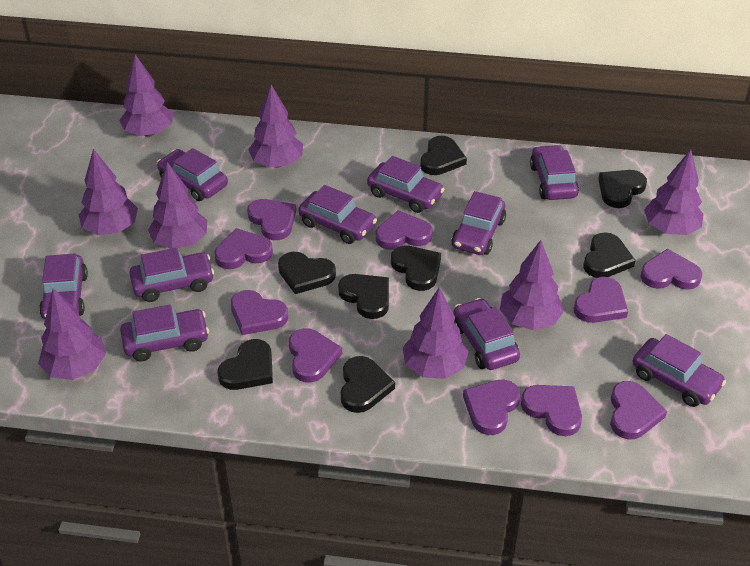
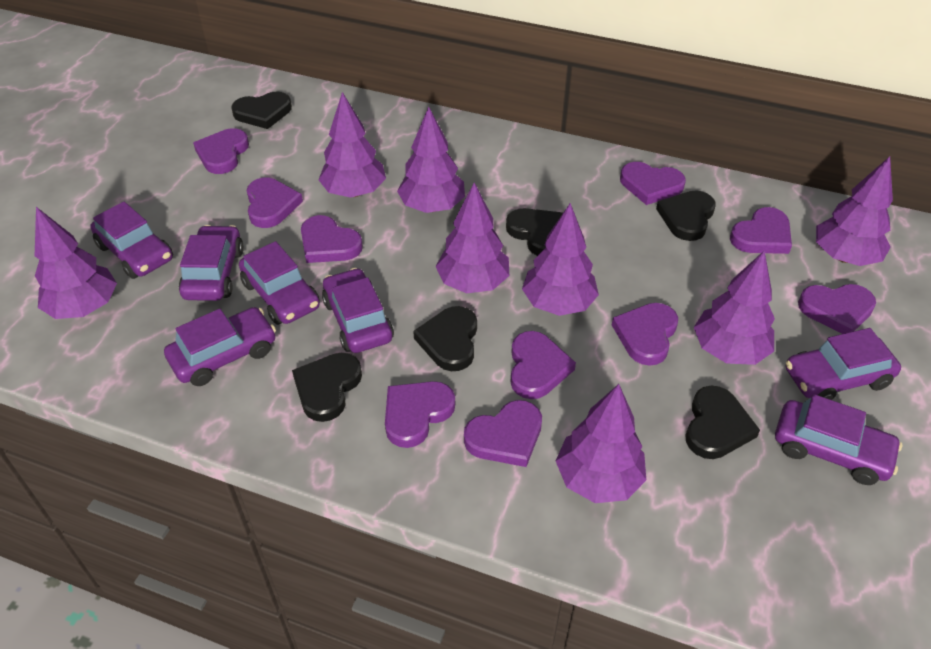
black heart: 8 -> 6
purple car: 10 -> 7

